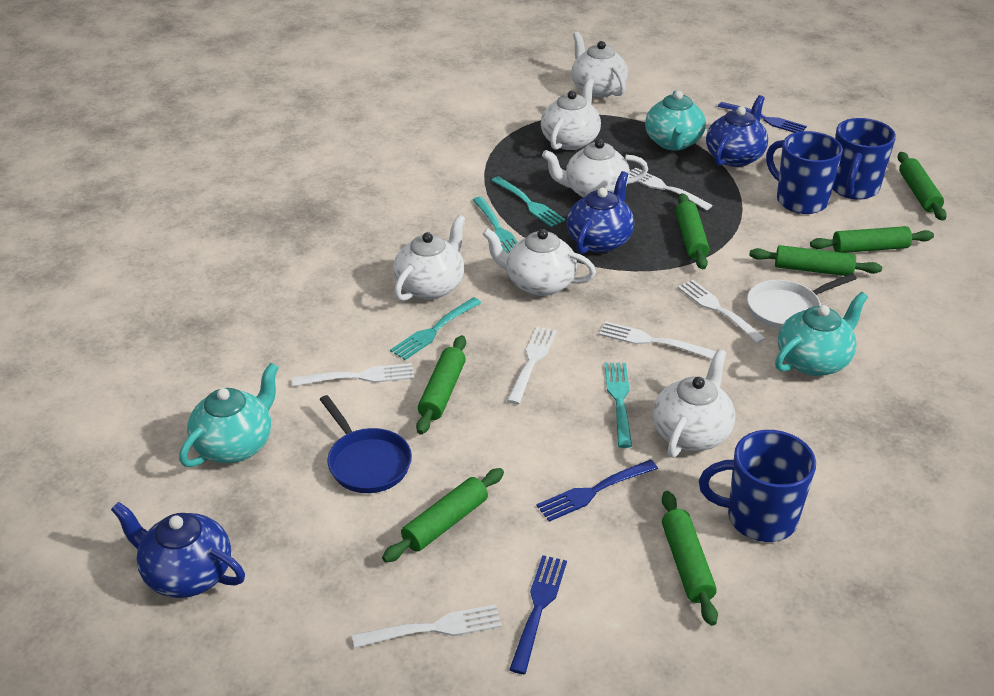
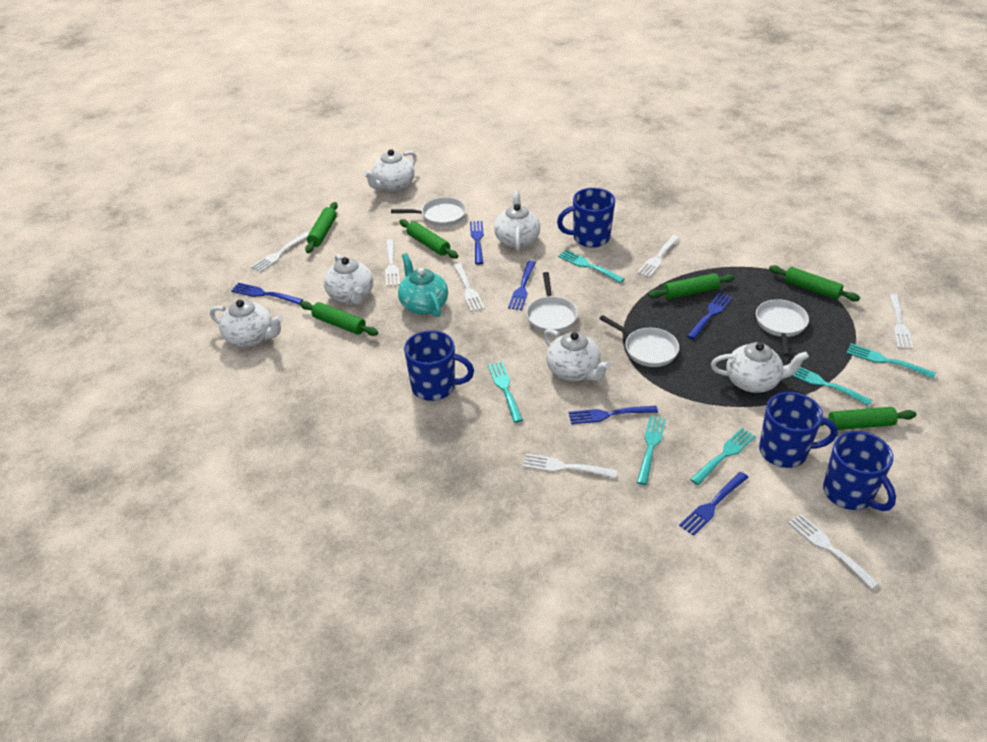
blue fork: 3 -> 6
blue mug: 3 -> 4
blue pan: 1 -> 0
blue teapot: 3 -> 0
green rolling pin: 7 -> 6
turquoise fork: 4 -> 6
turquoise teapot: 3 -> 1
white fork: 6 -> 7
white pan: 1 -> 4

